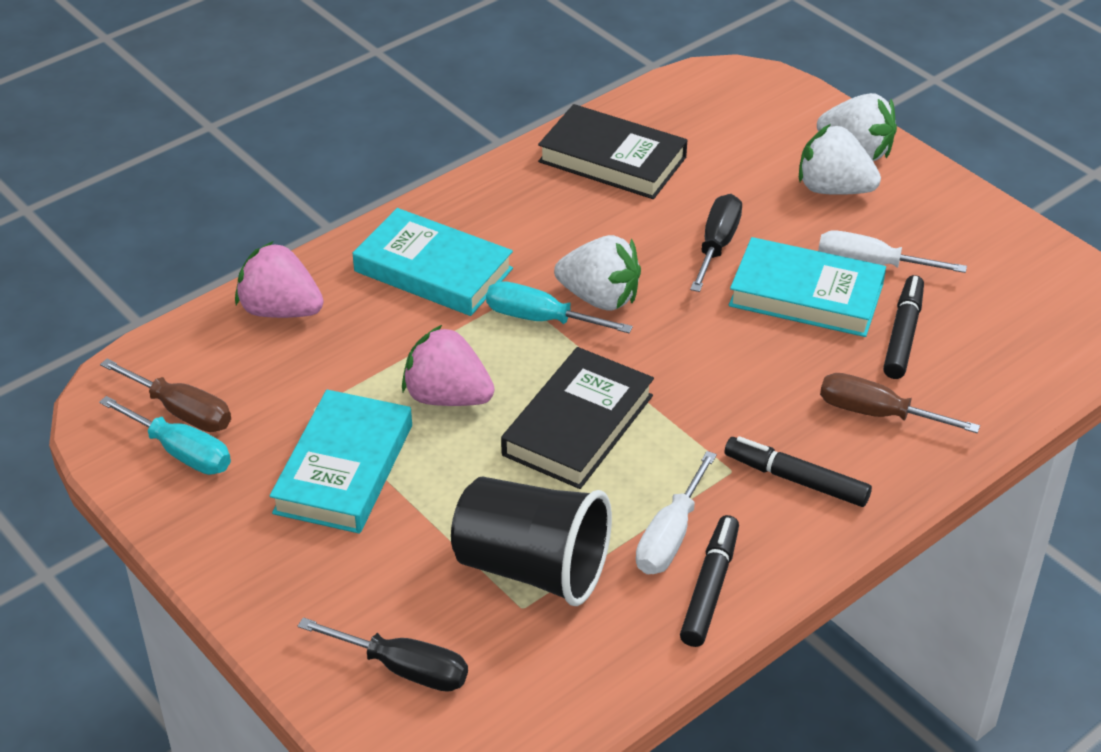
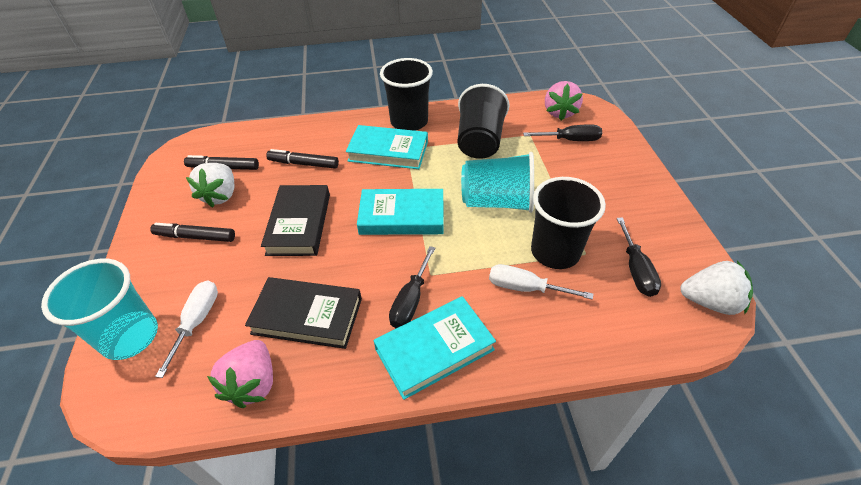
black cup: 1 -> 3
black screwdriver: 2 -> 3
brown screwdriver: 2 -> 0
turquoise cup: 0 -> 2
turquoise screwdriver: 2 -> 0
white strawberry: 3 -> 2

